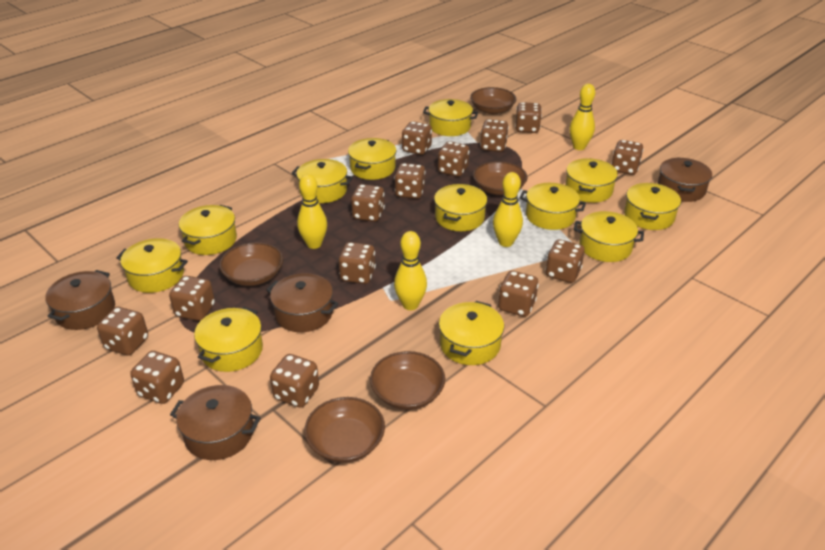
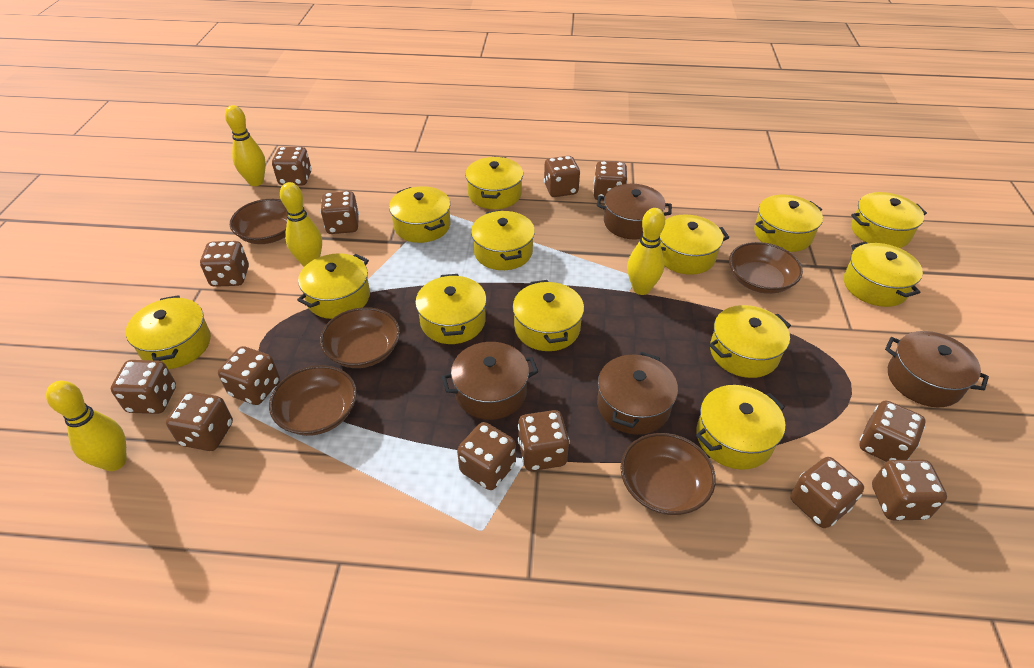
brown dice: 14 -> 13
yellow pot: 12 -> 13

